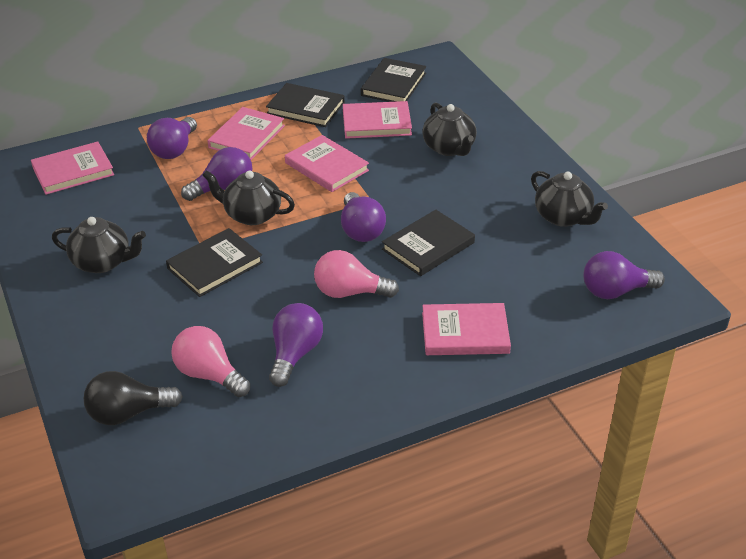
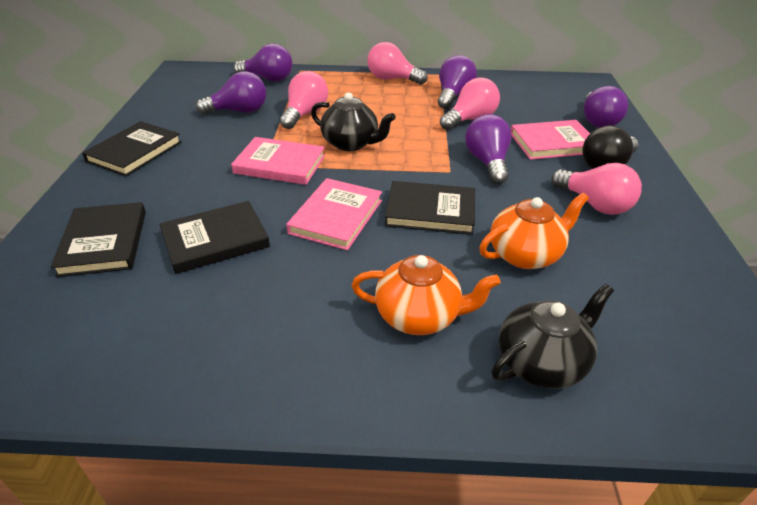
black teapot: 4 -> 2
orange teapot: 0 -> 2
pink book: 5 -> 3
pink light bulb: 2 -> 4

